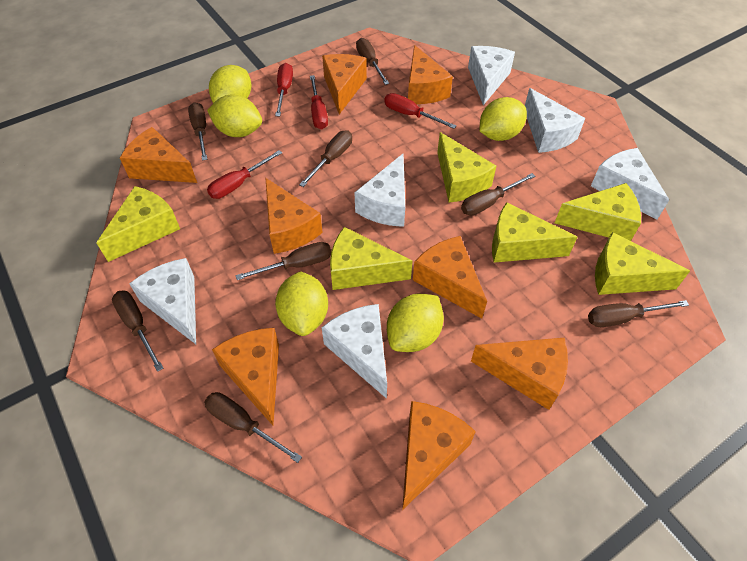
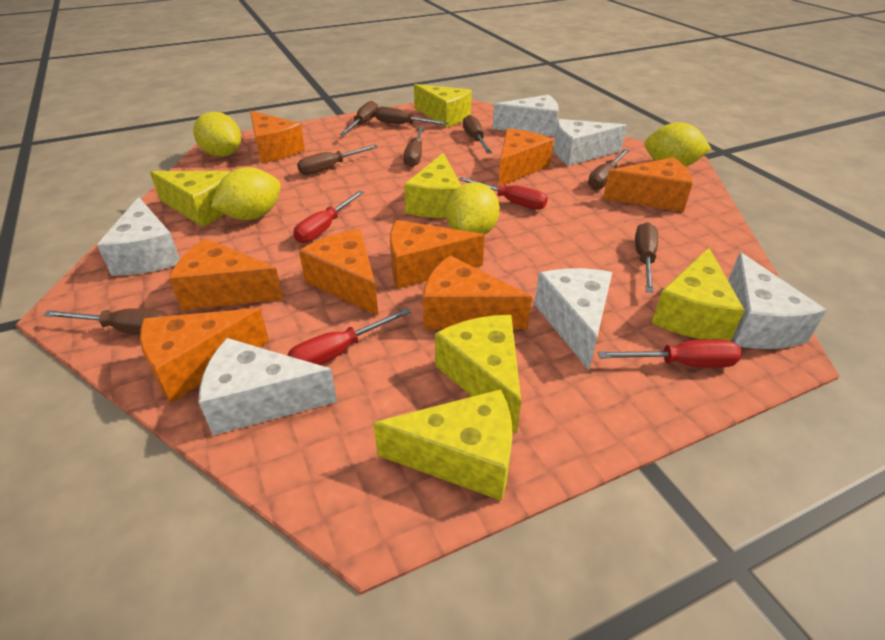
yellow lemon: 5 -> 4

